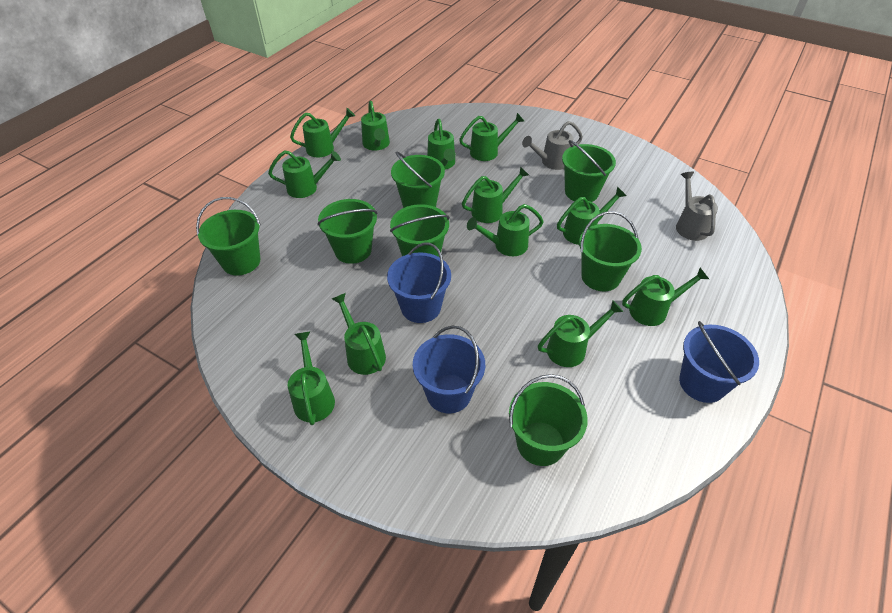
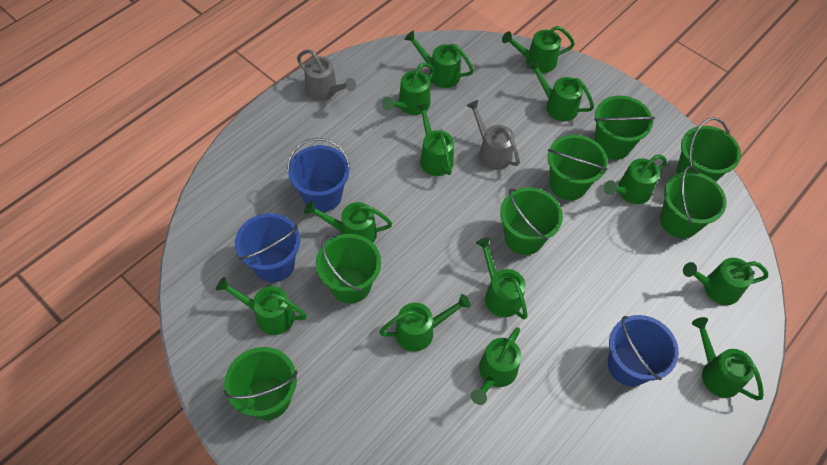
green watering can: 12 -> 13

